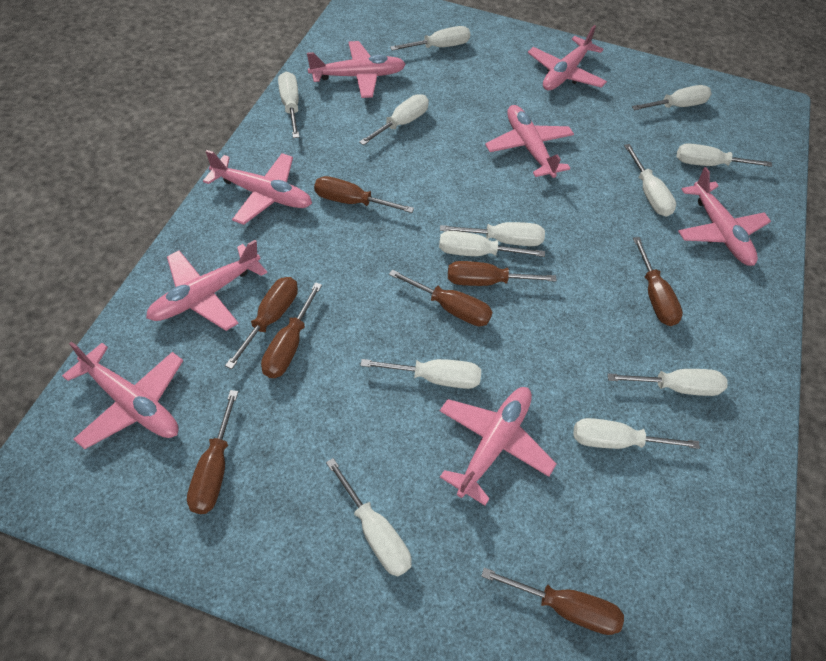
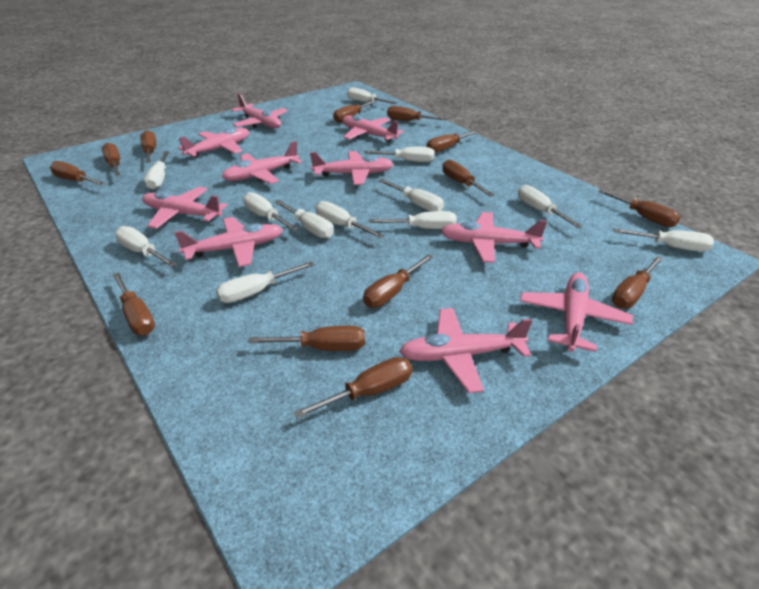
brown screwdriver: 8 -> 13
pink plane: 8 -> 10

